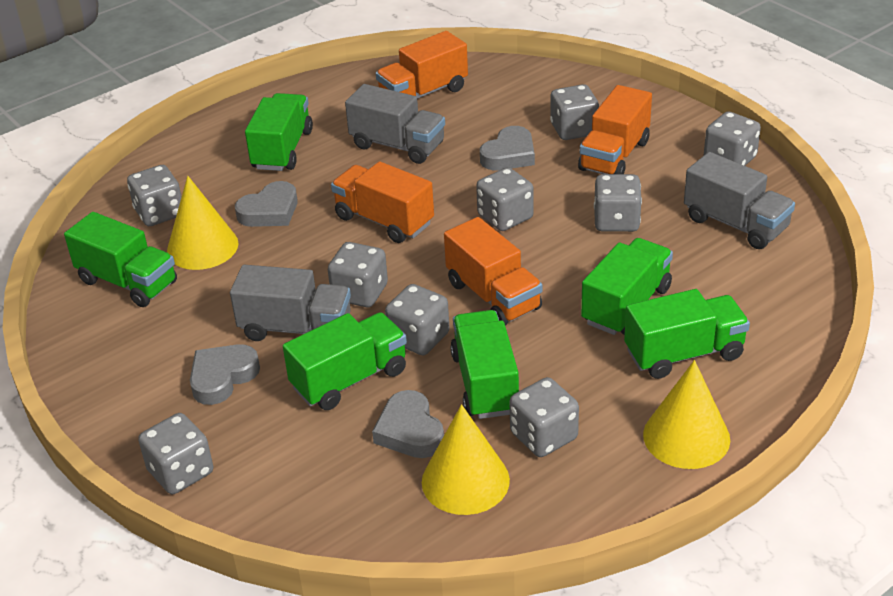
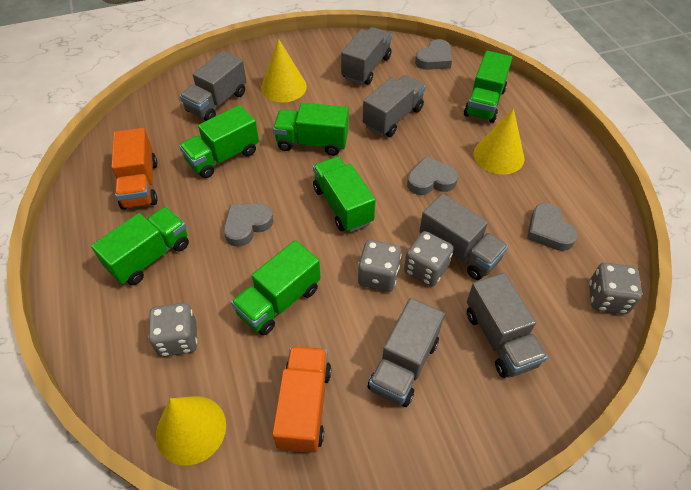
grey dice: 9 -> 4
grey truck: 3 -> 6
orange truck: 4 -> 2

